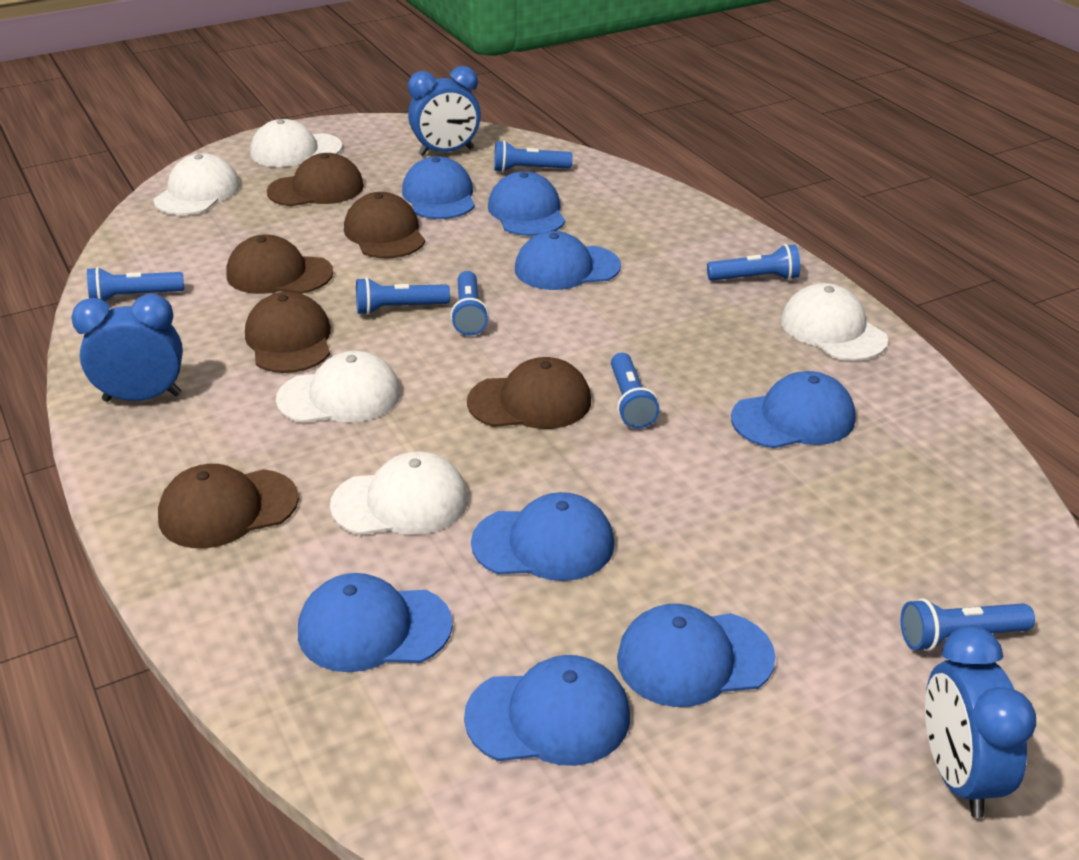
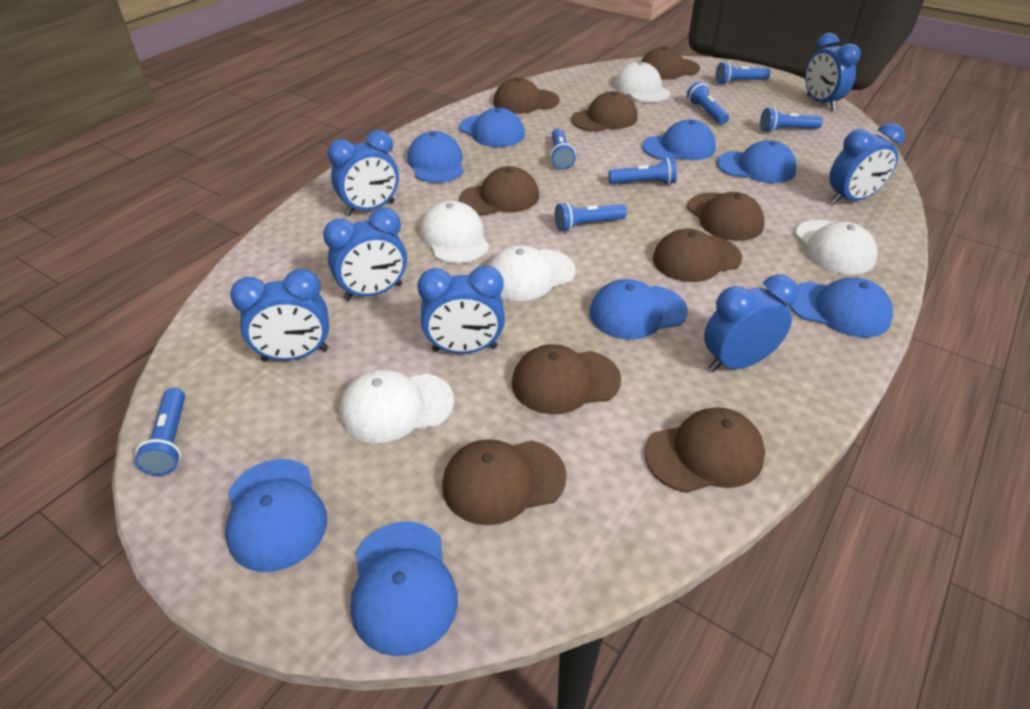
blue clock: 3 -> 7
brown cap: 6 -> 9

